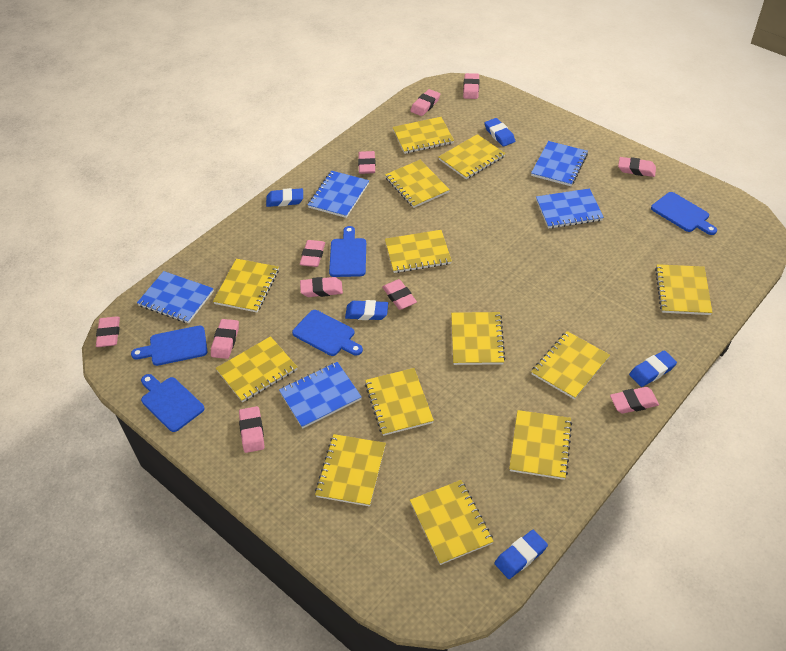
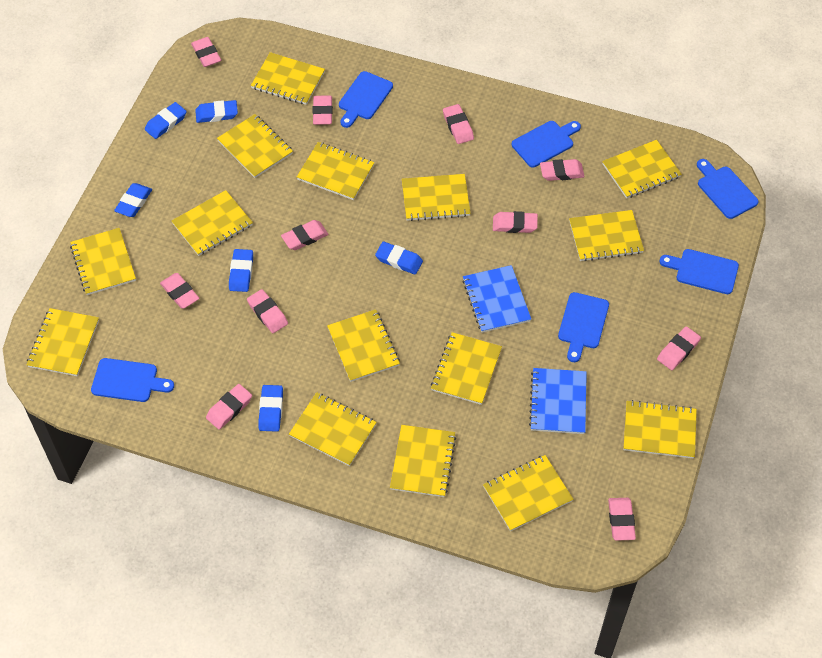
blue cutting board: 5 -> 6
blue eraser: 5 -> 6
blue notebook: 5 -> 2
yellow notebook: 13 -> 15

